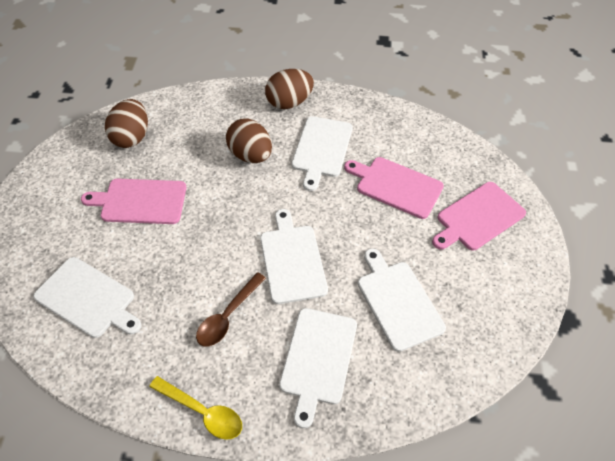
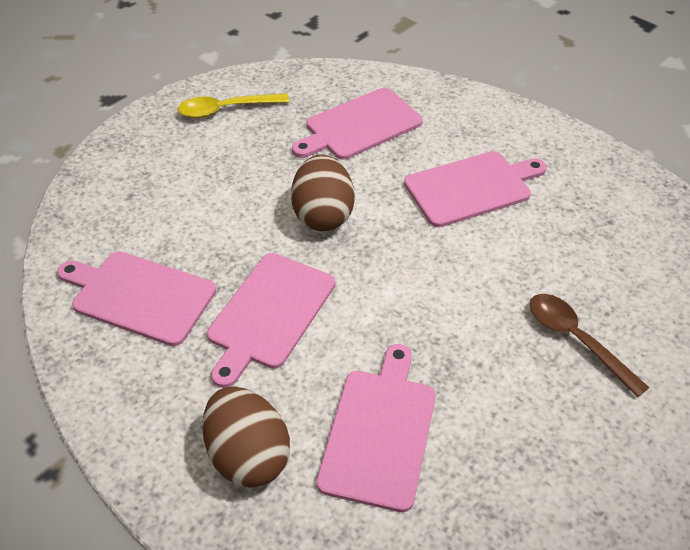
brown egg: 3 -> 2
pink cutting board: 3 -> 5
white cutting board: 5 -> 0

